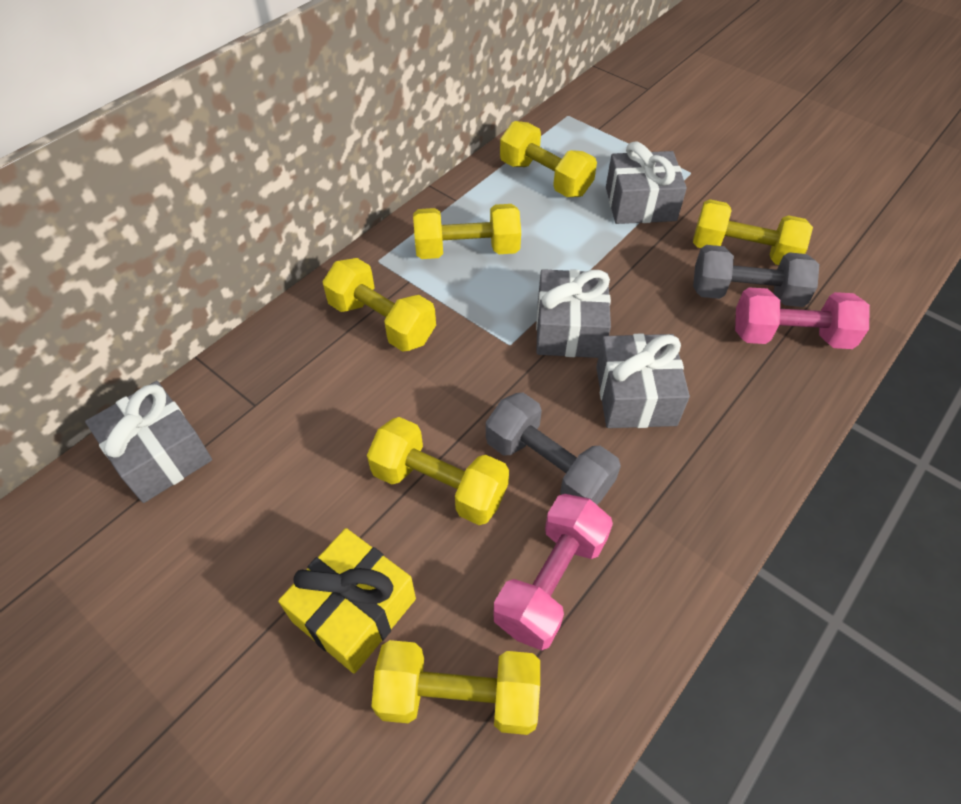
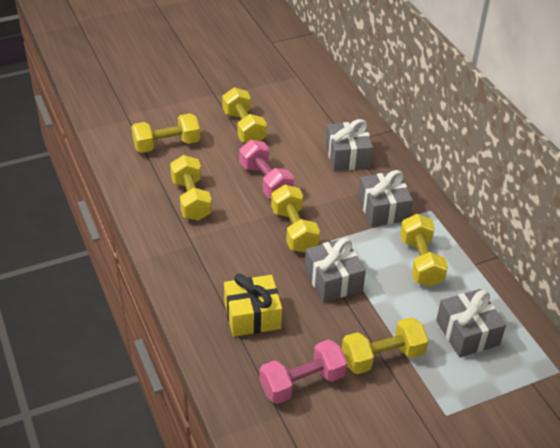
grey dumbbell: 2 -> 0

